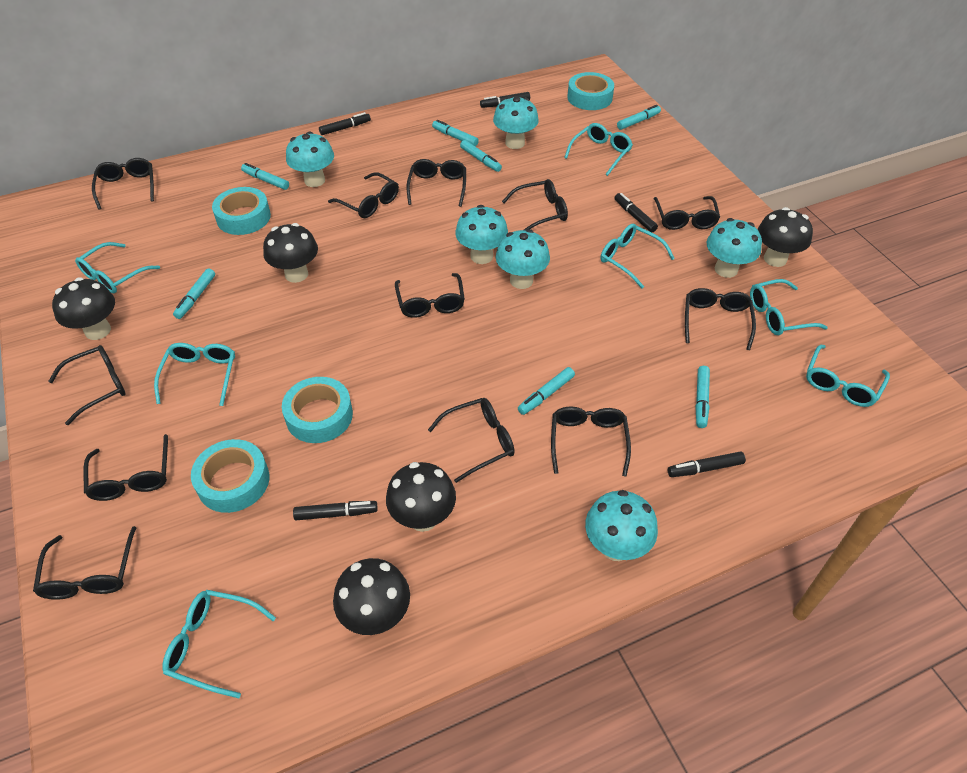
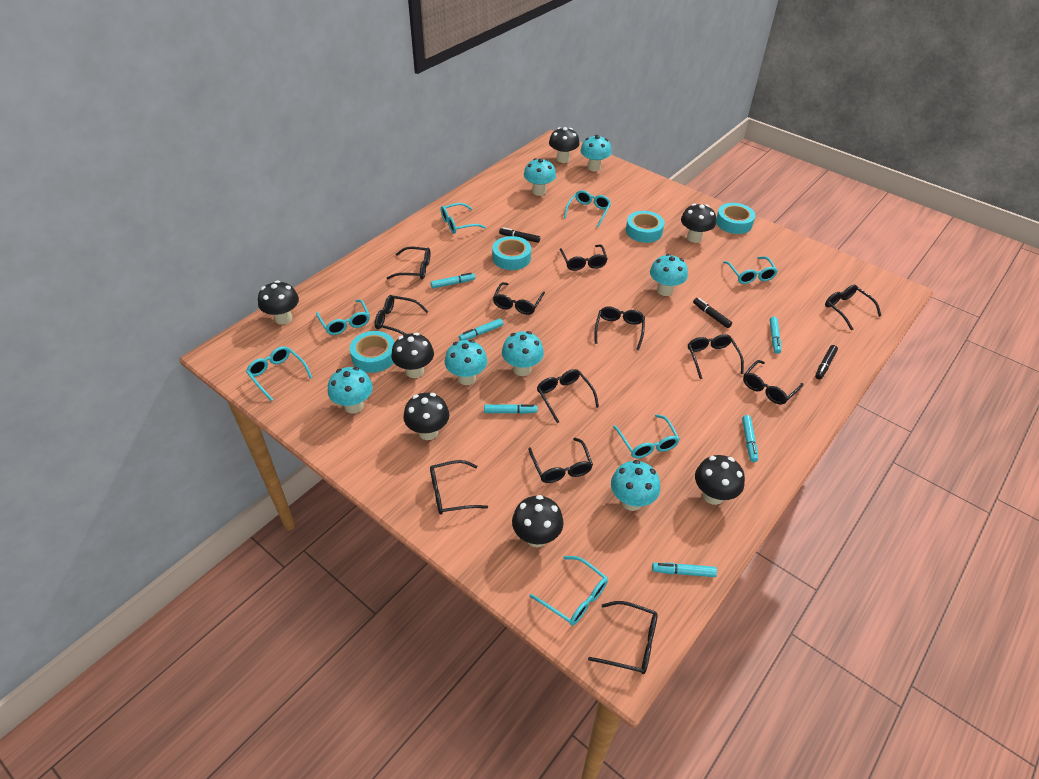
black marker: 5 -> 3
black mushroom: 5 -> 7
turquoise marker: 7 -> 6
turquoise mushroom: 6 -> 7

